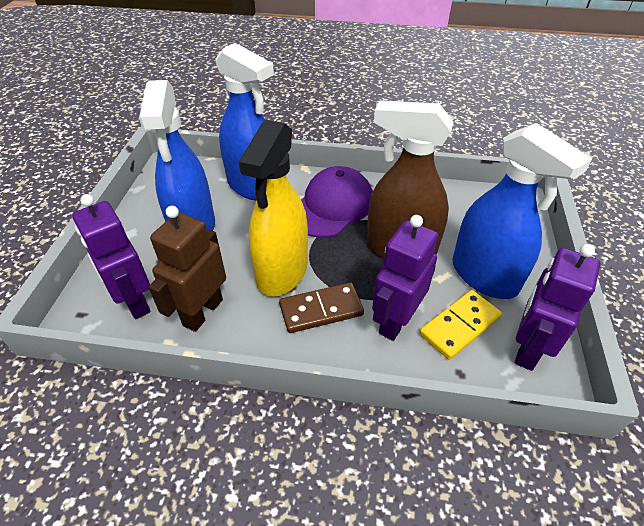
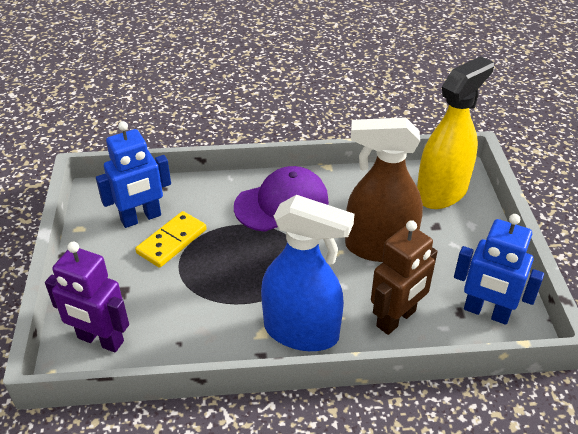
blue robot: 0 -> 2
blue spray bottle: 3 -> 1
brown domino: 1 -> 0
purple robot: 3 -> 1

